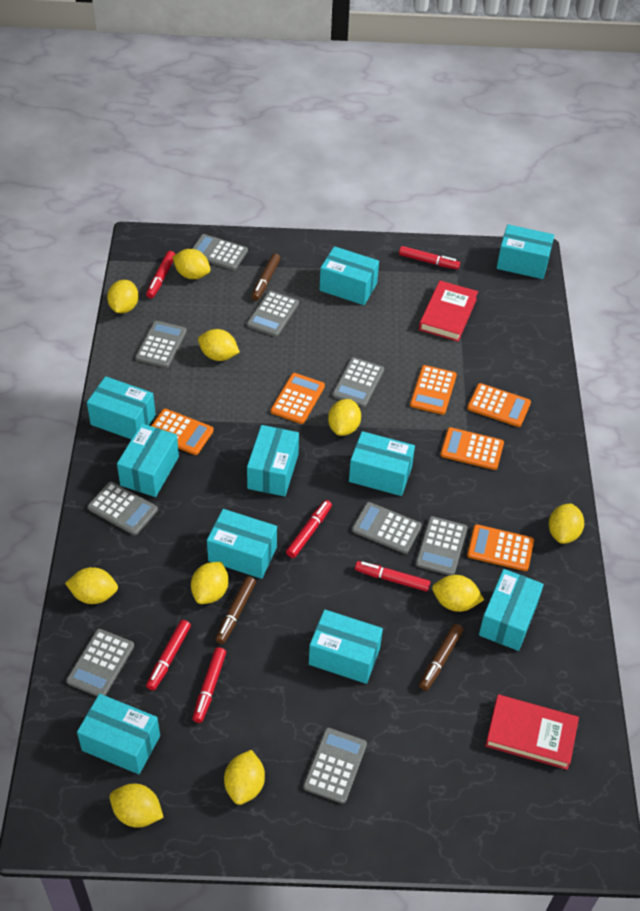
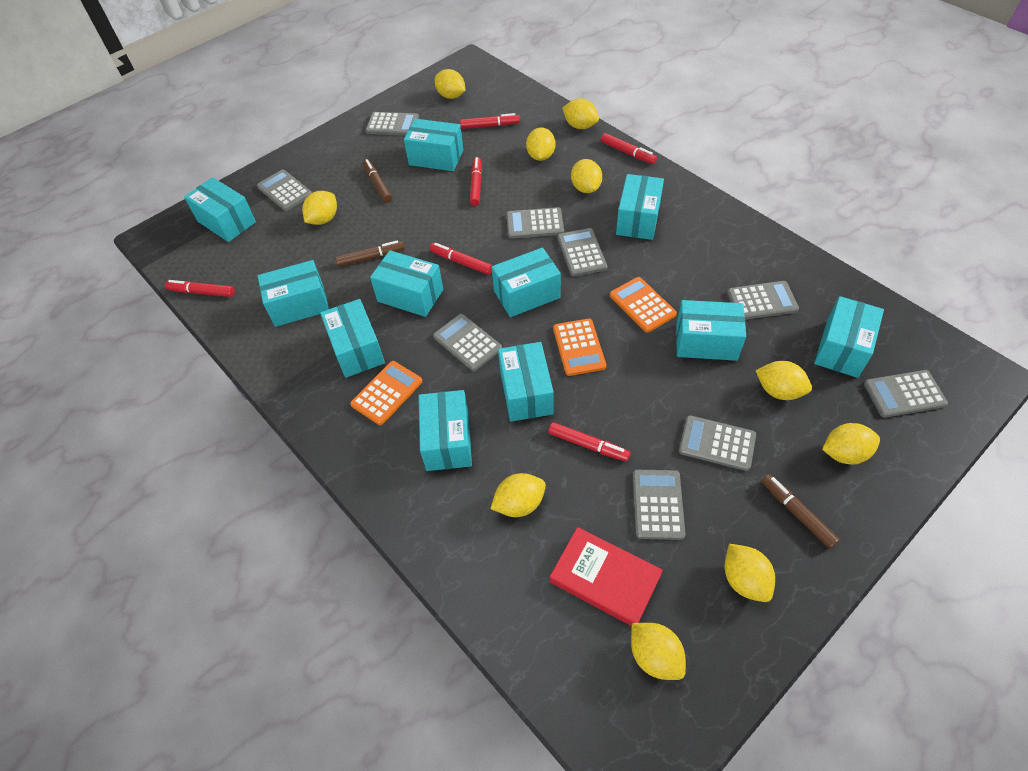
orange calculator: 6 -> 3
red book: 2 -> 1
turquoise box: 10 -> 11

